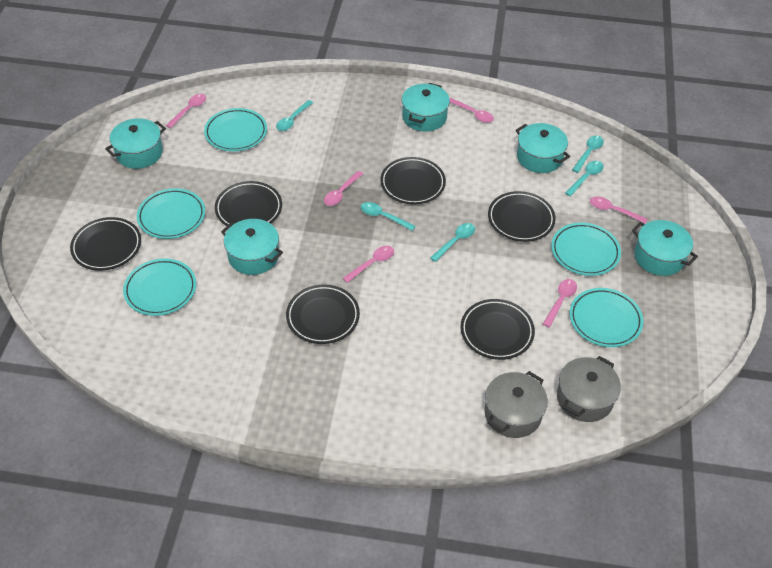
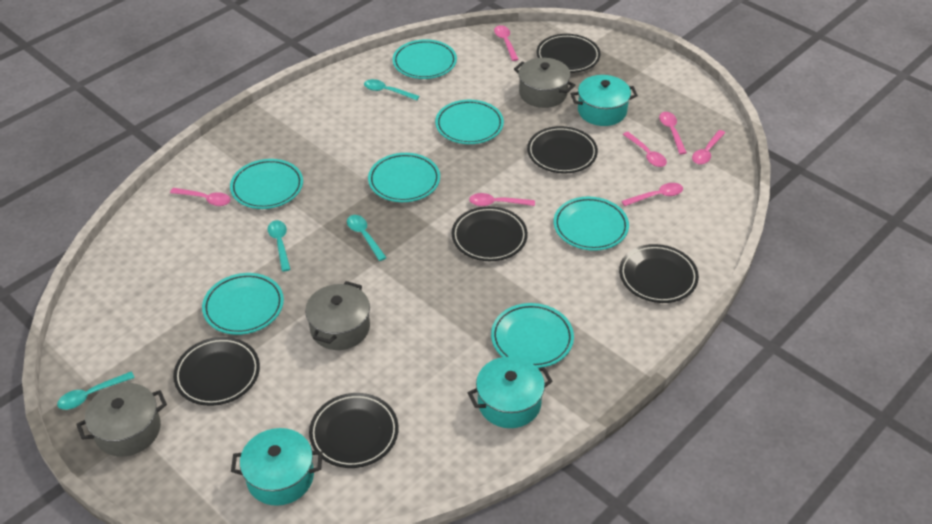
grey pot: 2 -> 3
pink spoon: 6 -> 7
turquoise plate: 5 -> 7
turquoise pot: 5 -> 3
turquoise spoon: 5 -> 4

